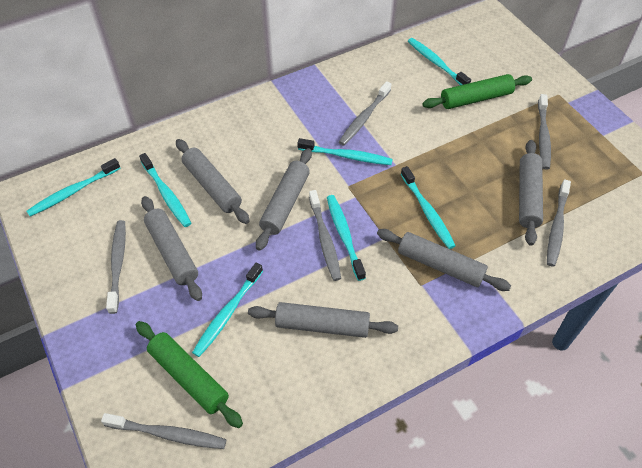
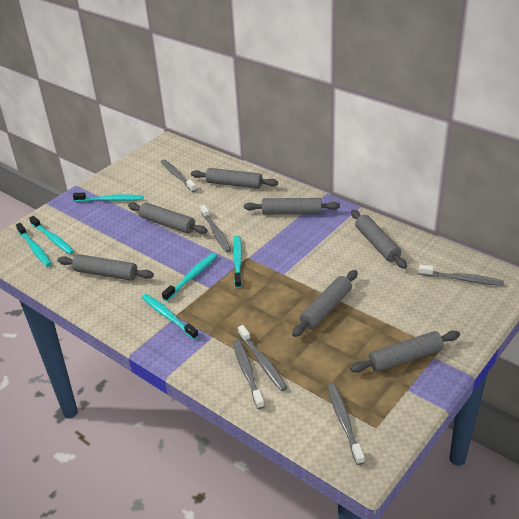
green rolling pin: 2 -> 0
grey rolling pin: 6 -> 7
turquoise toothbrush: 7 -> 6

